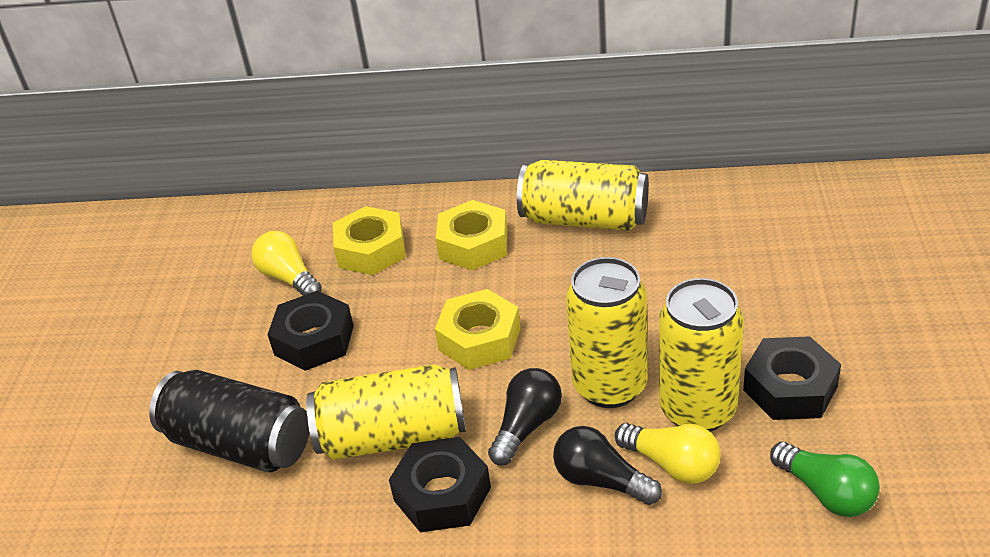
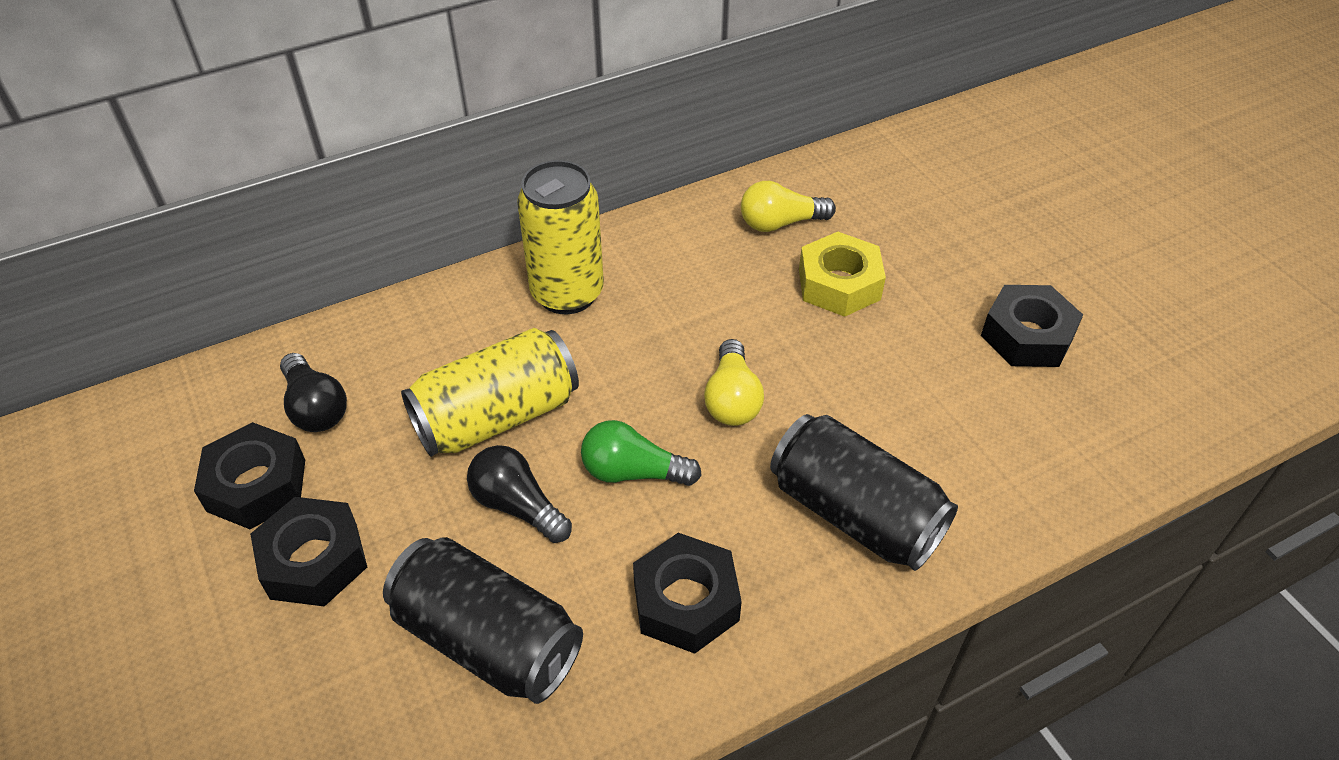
black can: 1 -> 2
black nut: 3 -> 4
yellow can: 4 -> 2
yellow nut: 3 -> 1

